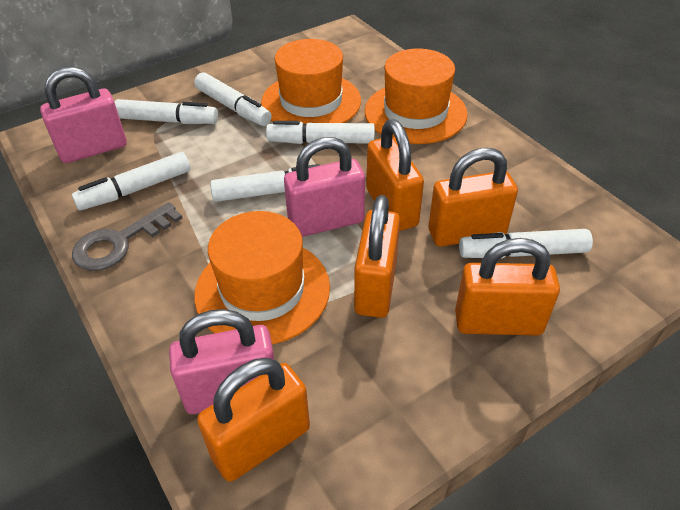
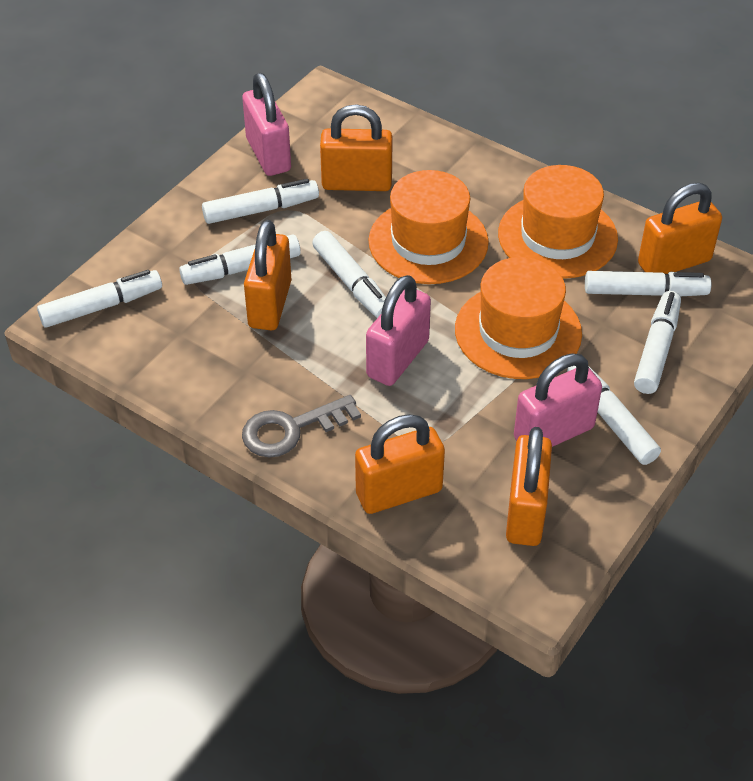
white marker: 6 -> 7

